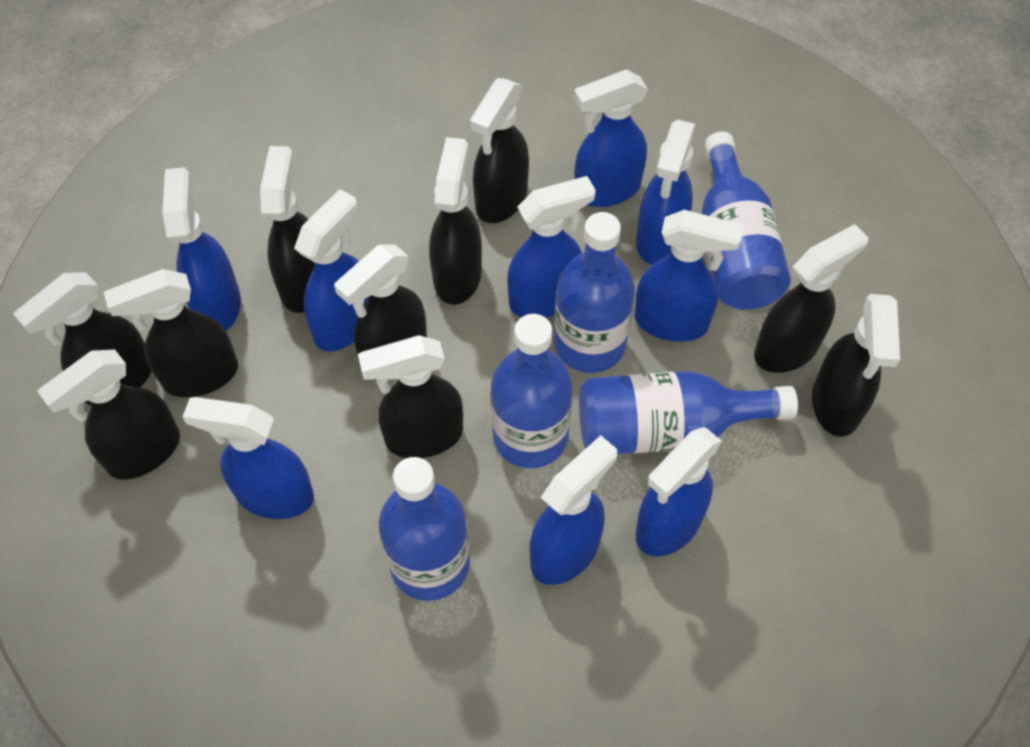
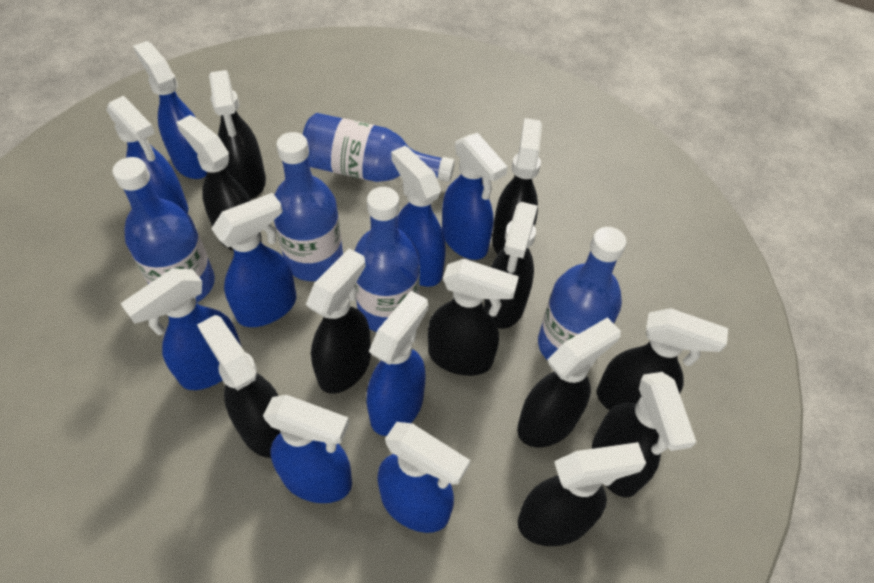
black spray bottle: 10 -> 11

